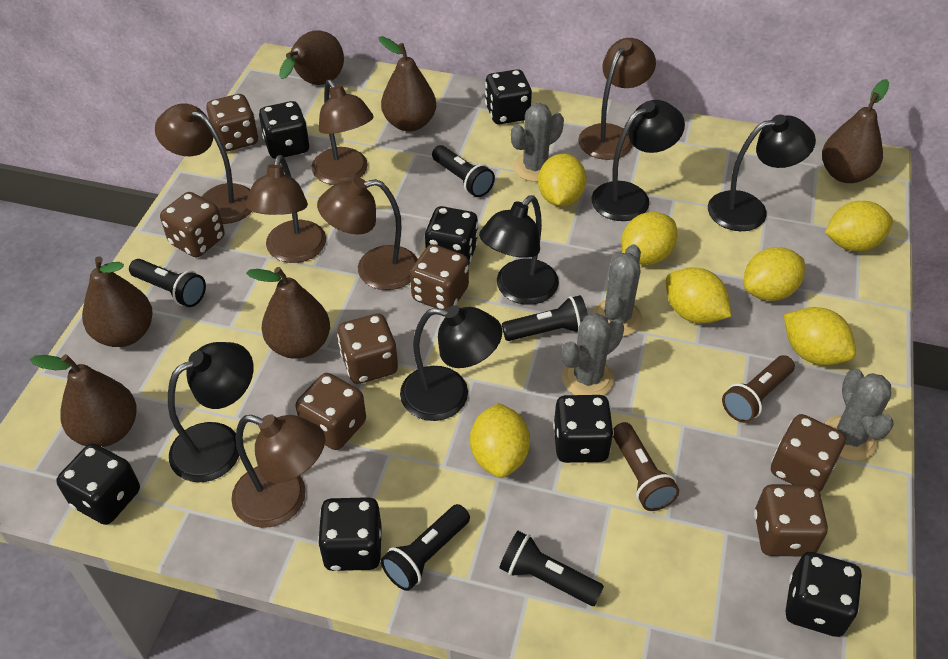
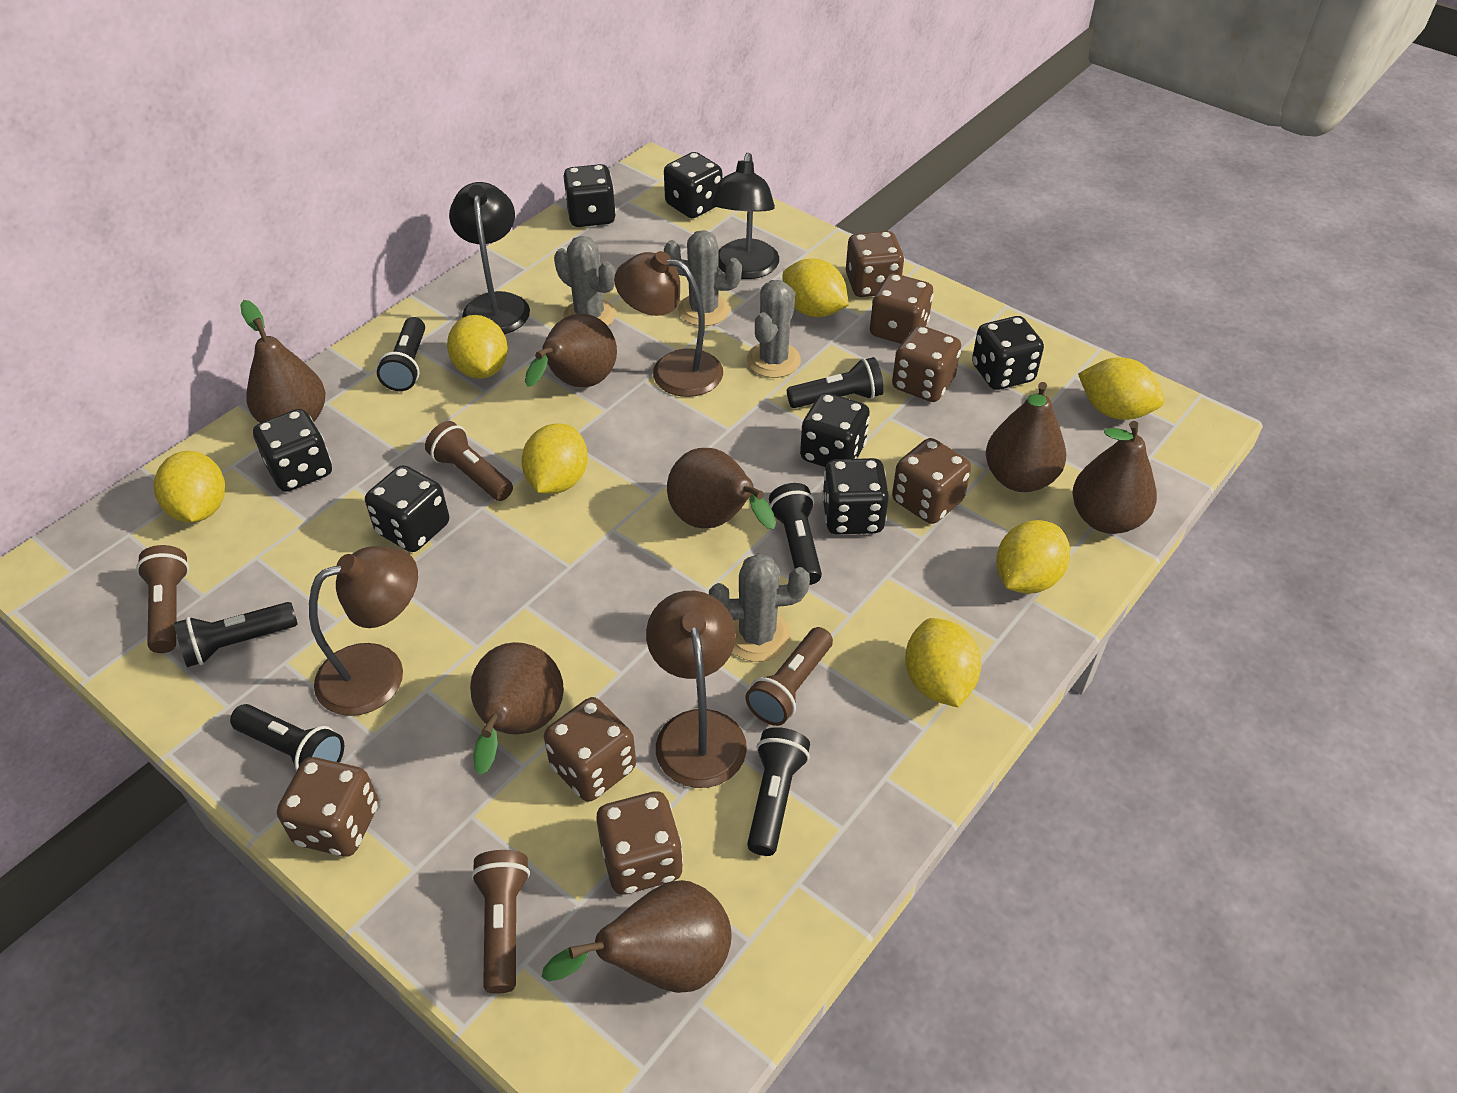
black flashlight: 5 -> 6
black lamp: 5 -> 2
brown flashlight: 2 -> 4
brown lamp: 6 -> 3
brown pear: 6 -> 7

